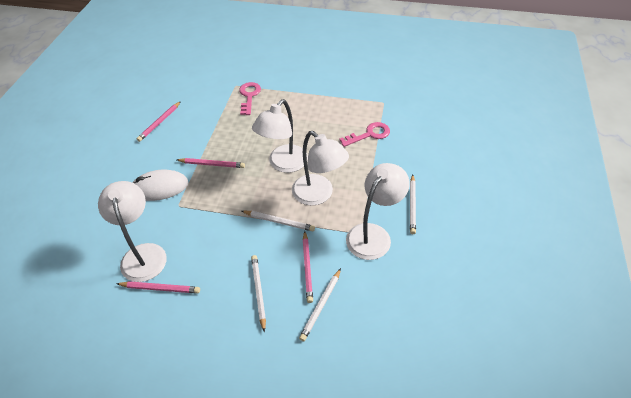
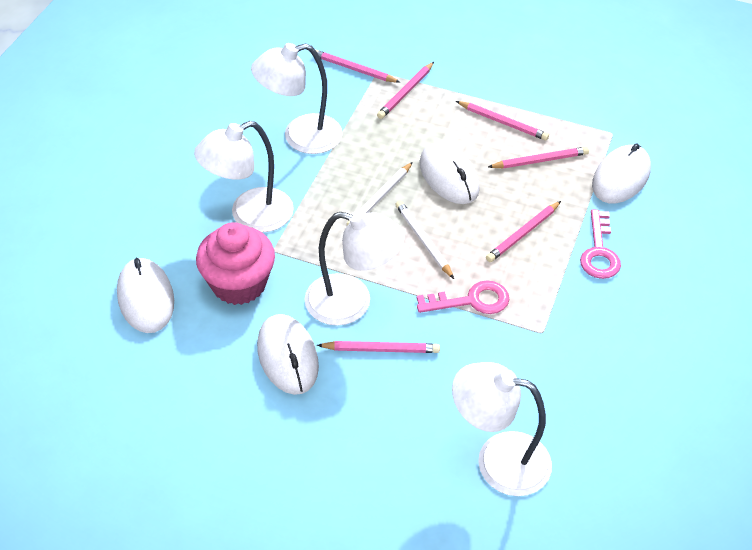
pink cupcake: 0 -> 1
pink pencil: 4 -> 6
white mouse: 1 -> 4
white pencil: 4 -> 2

